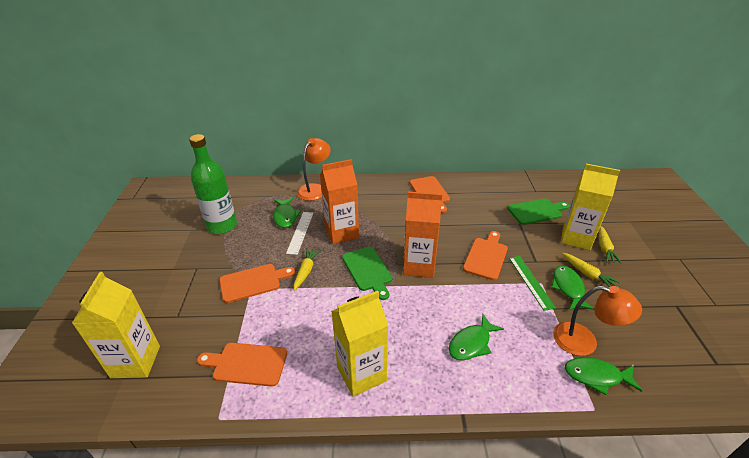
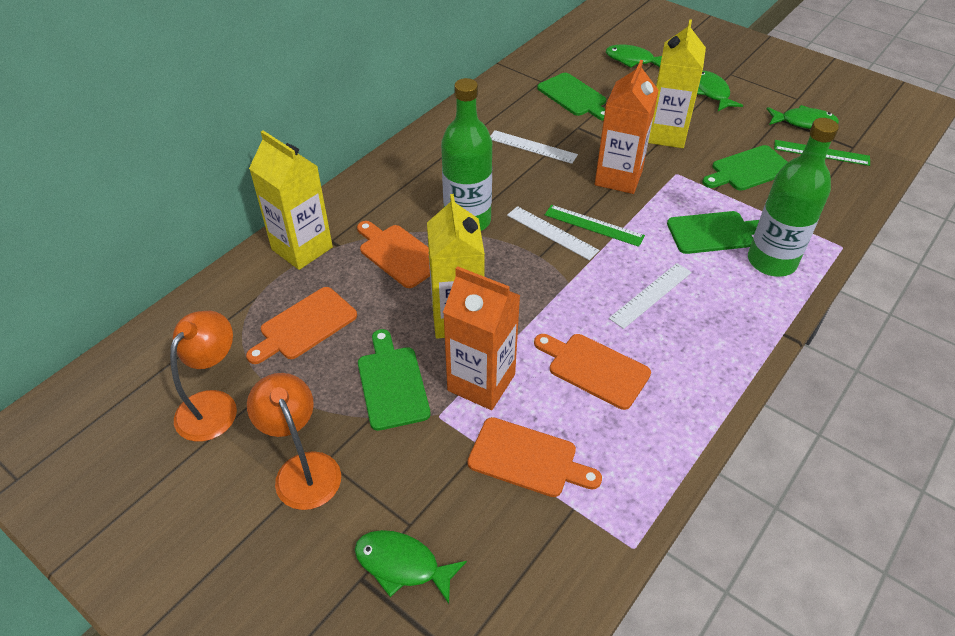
green bottle: 1 -> 2
green cutting board: 2 -> 4
green ruler: 1 -> 2
white ruler: 1 -> 3
yellow carrot: 3 -> 0

